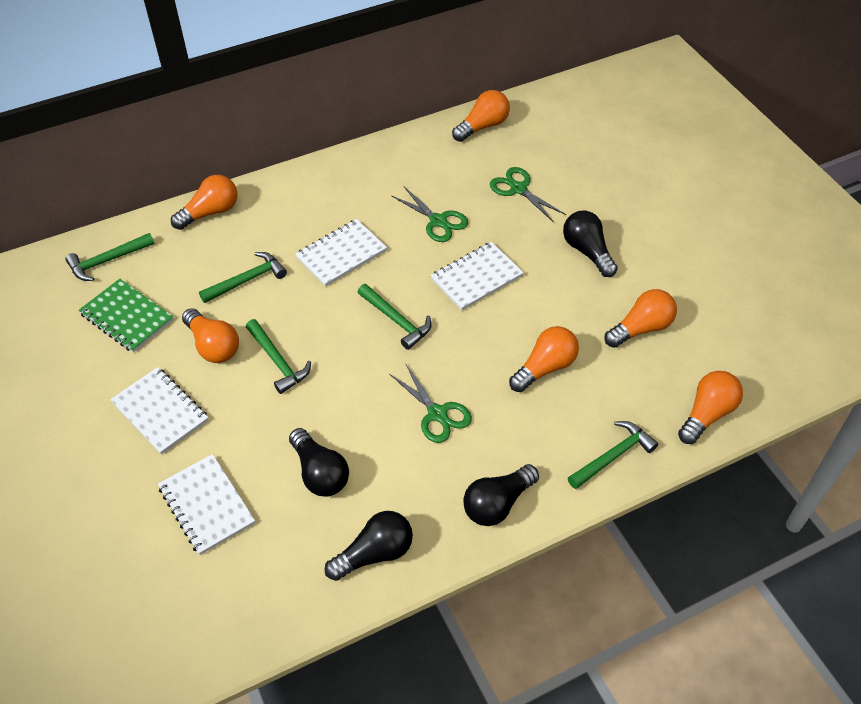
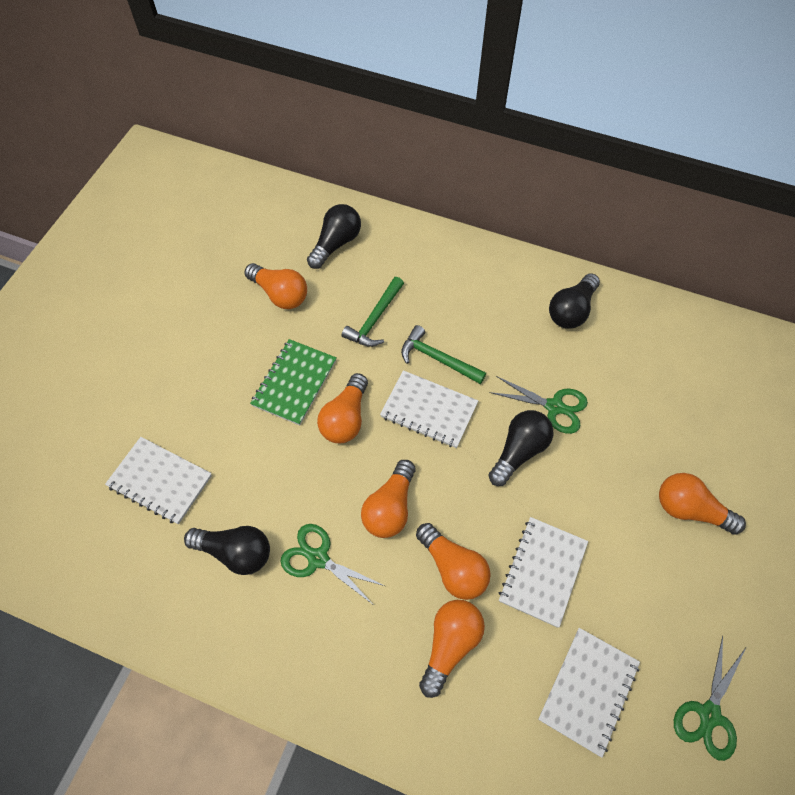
green hammer: 5 -> 2

